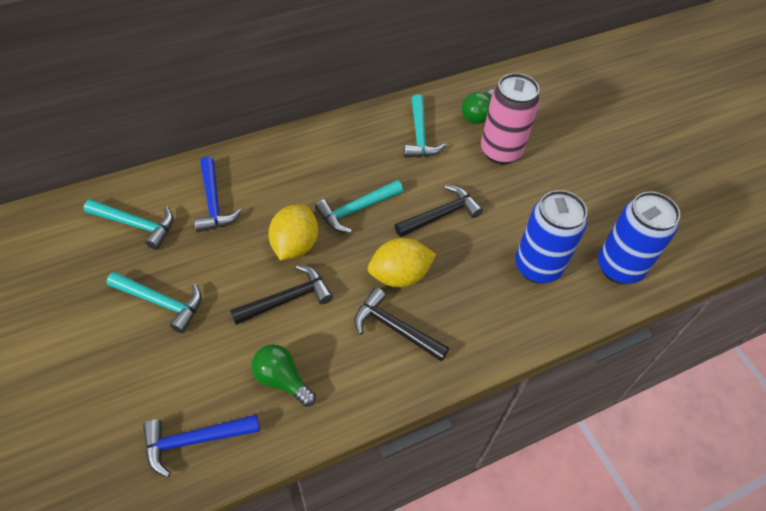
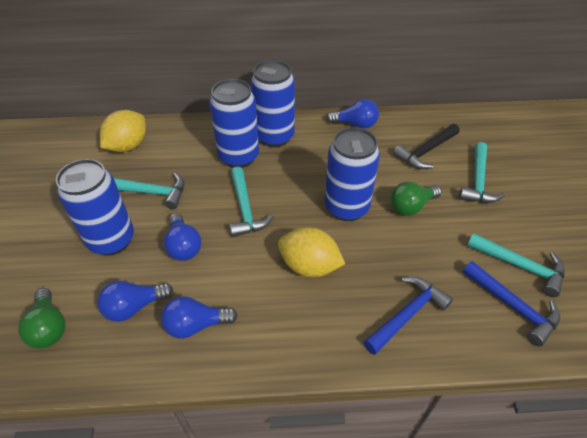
black hammer: 3 -> 1
blue can: 2 -> 4
blue light bulb: 0 -> 4
pink can: 1 -> 0

